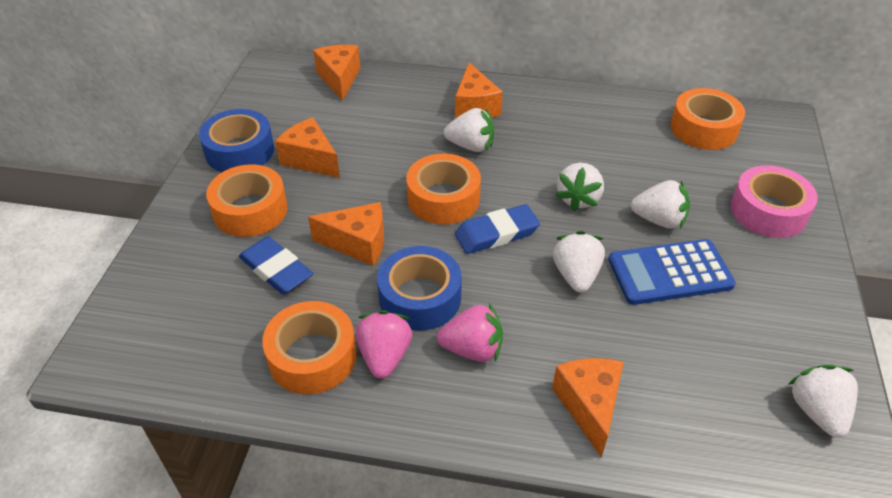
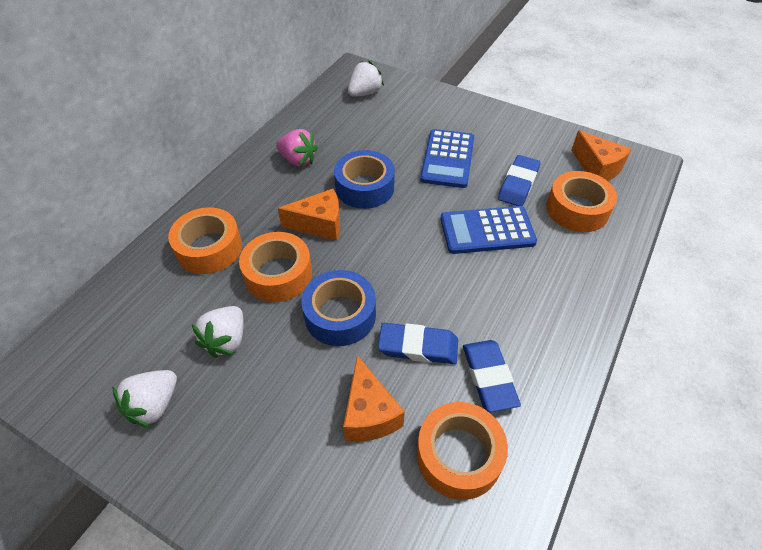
blue calculator: 1 -> 2
blue eraser: 2 -> 3
orange cheese: 5 -> 3
pink strawberry: 2 -> 1
pink tape: 1 -> 0
white strawberry: 5 -> 3

